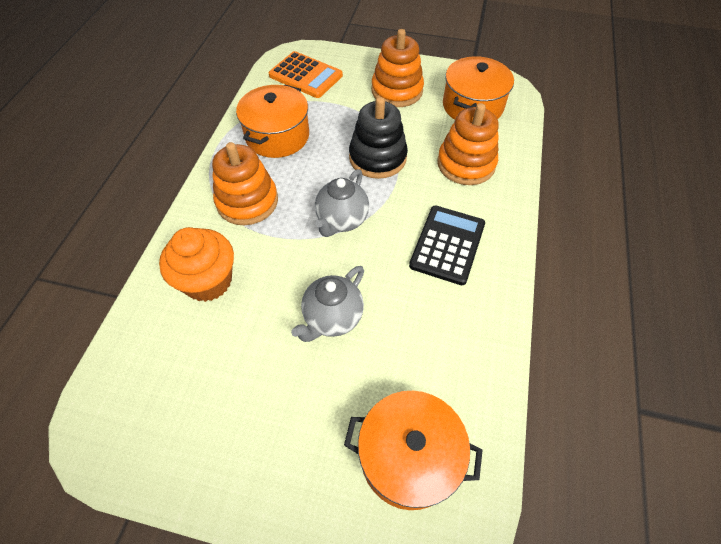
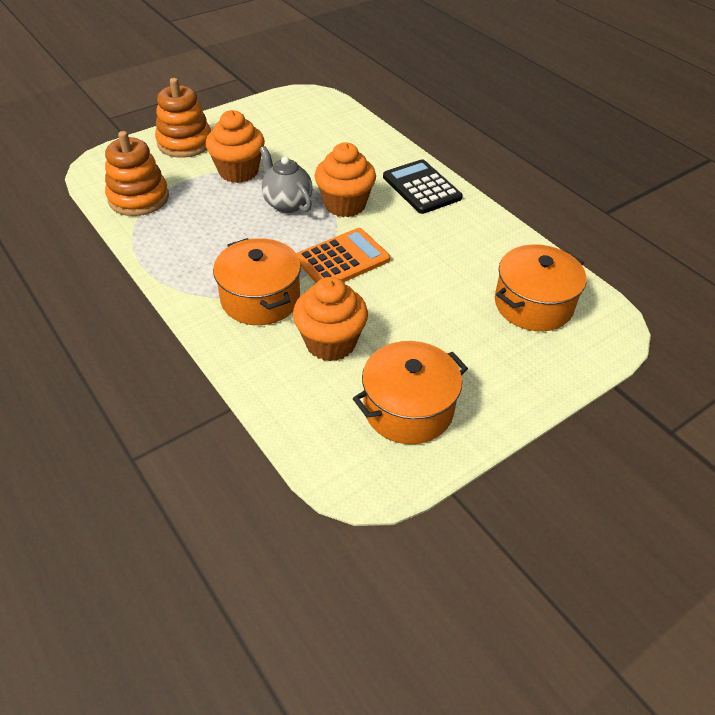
black stacking toy: 1 -> 0
grey teapot: 2 -> 1
orange cupcake: 1 -> 3
orange stacking toy: 3 -> 2

